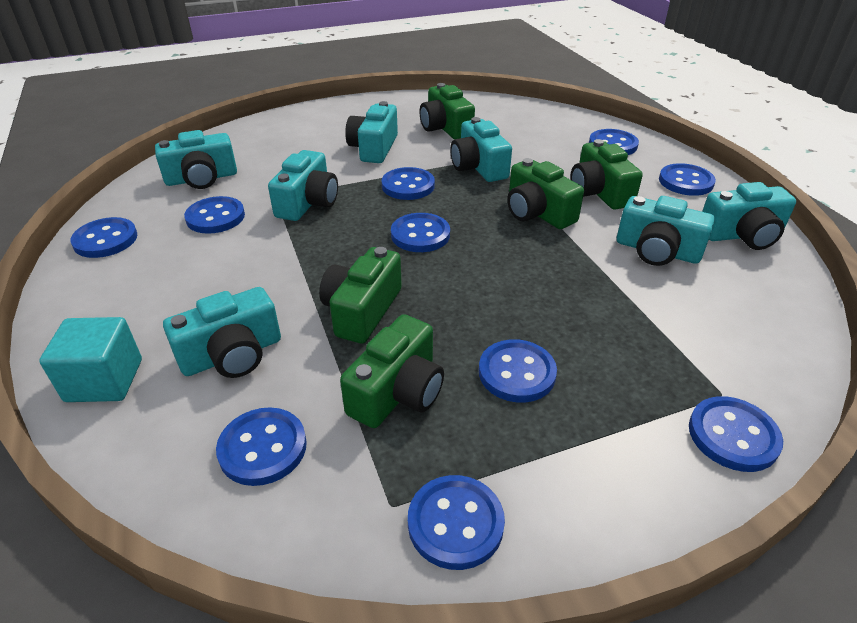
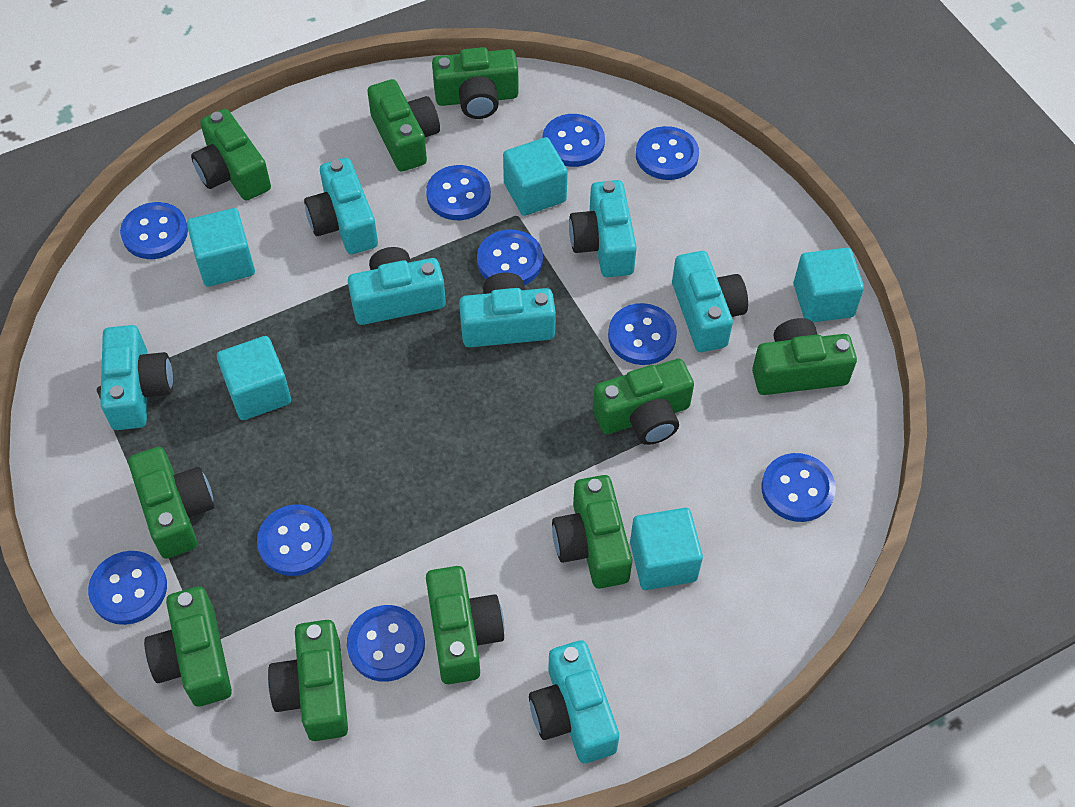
green camera: 5 -> 10
turquoise cube: 1 -> 5

